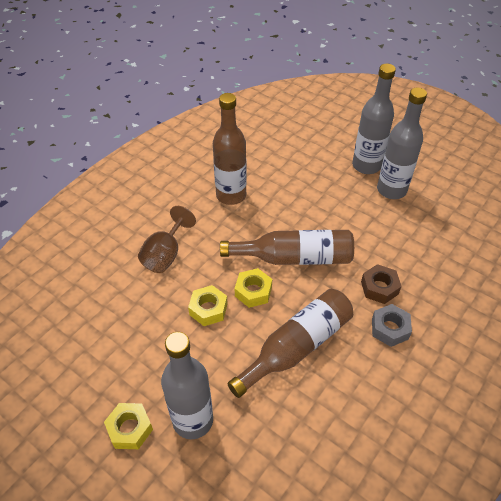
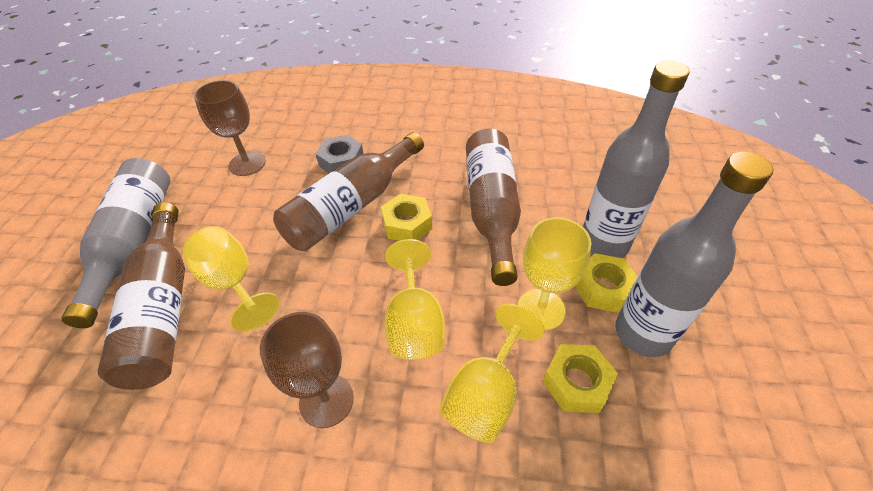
brown goblet: 1 -> 2
brown nut: 1 -> 0
yellow goblet: 0 -> 4

